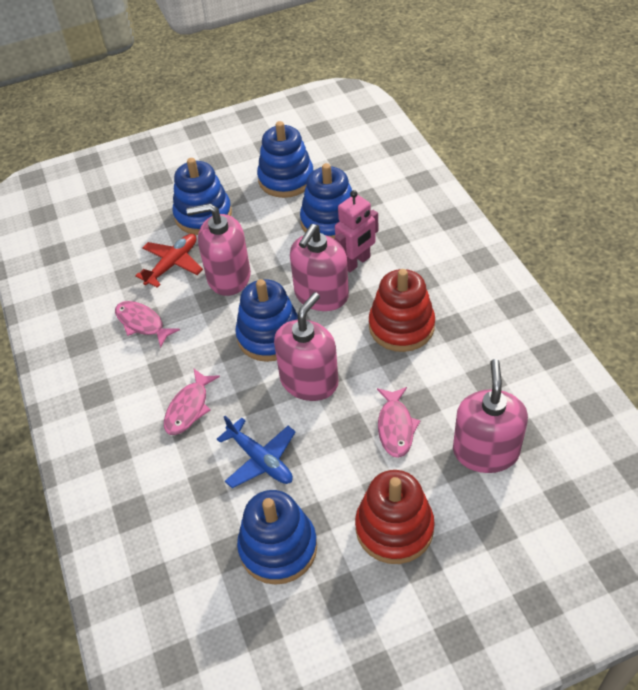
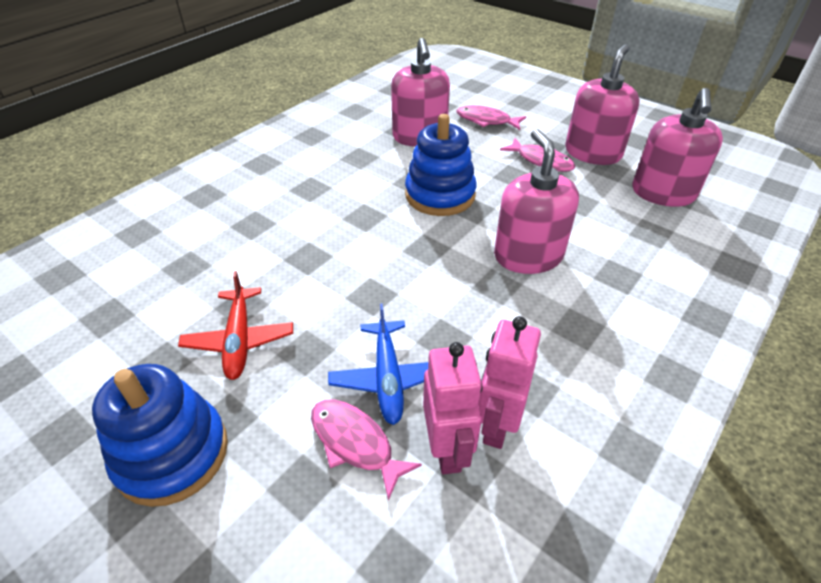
blue stacking toy: 5 -> 2
pink robot: 1 -> 2
red stacking toy: 2 -> 0

